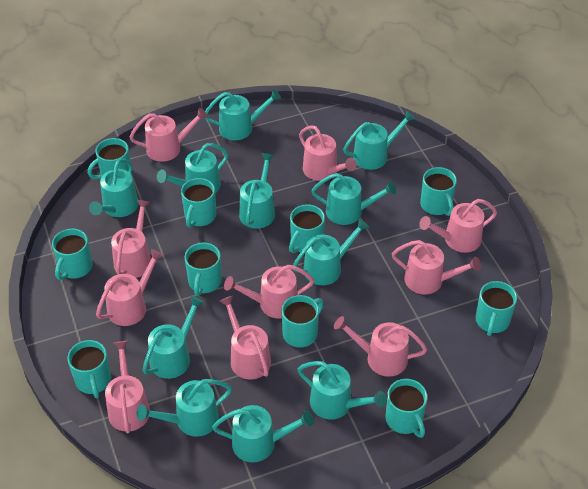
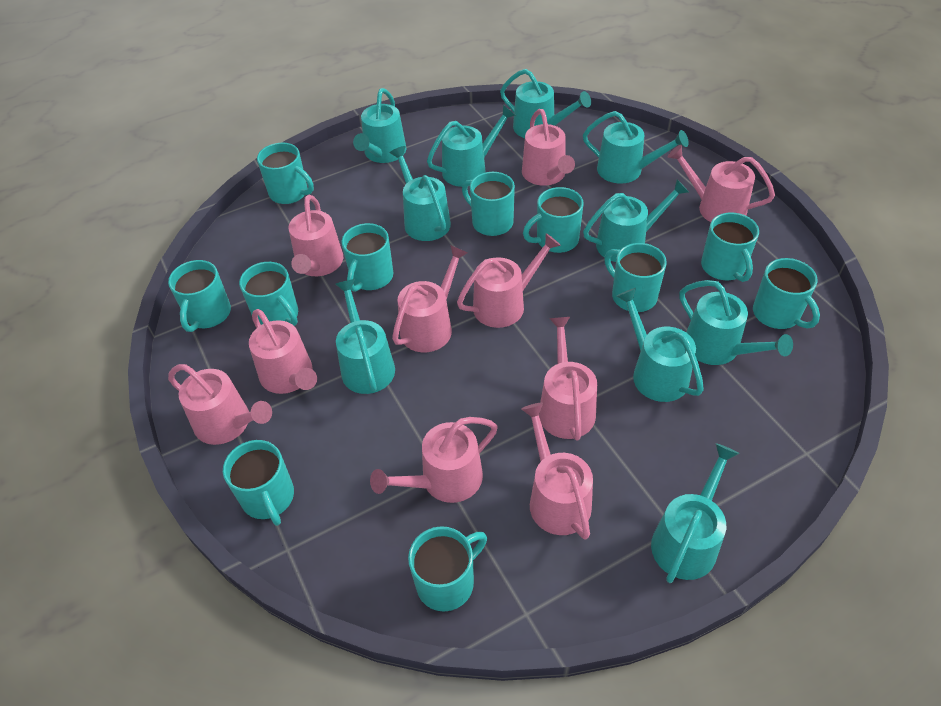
turquoise mug: 10 -> 11
turquoise watering can: 11 -> 10

